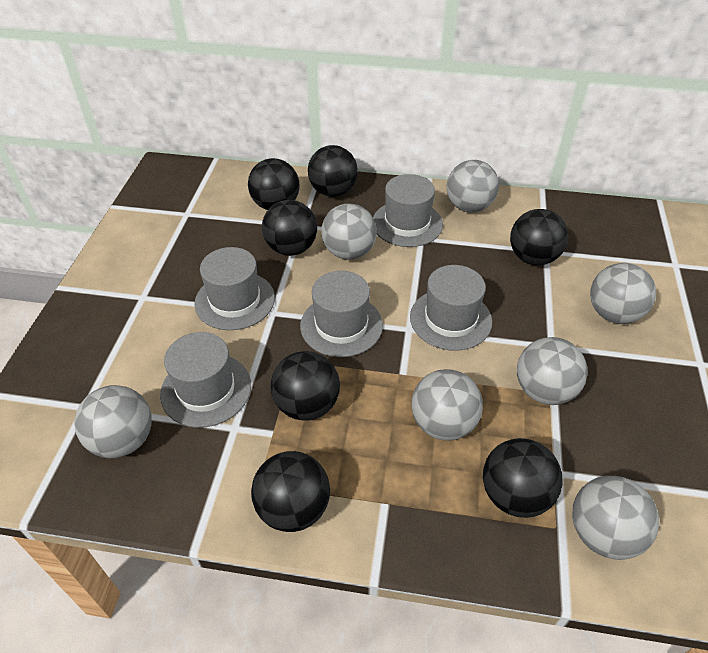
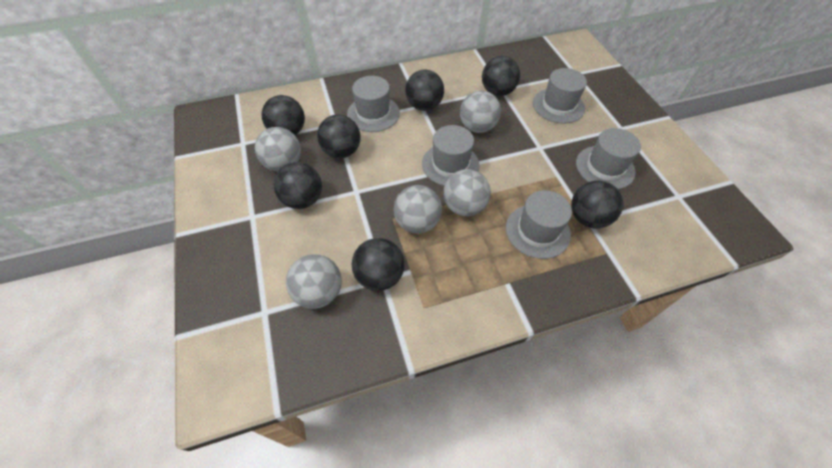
grey ball: 7 -> 5

